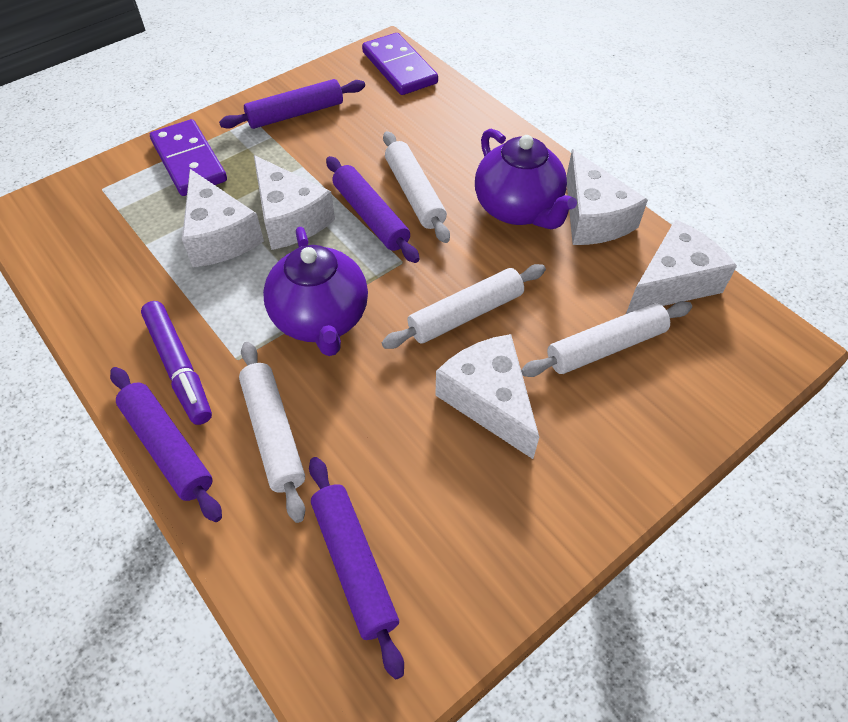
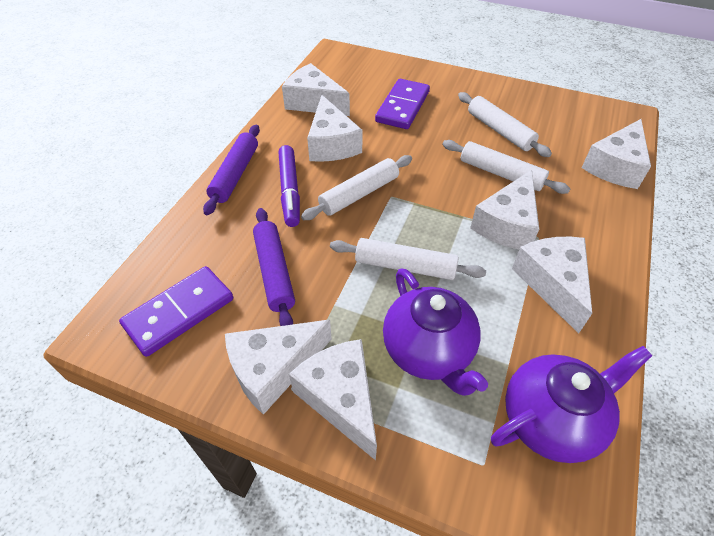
purple rolling pin: 4 -> 2
white cheese: 5 -> 7

